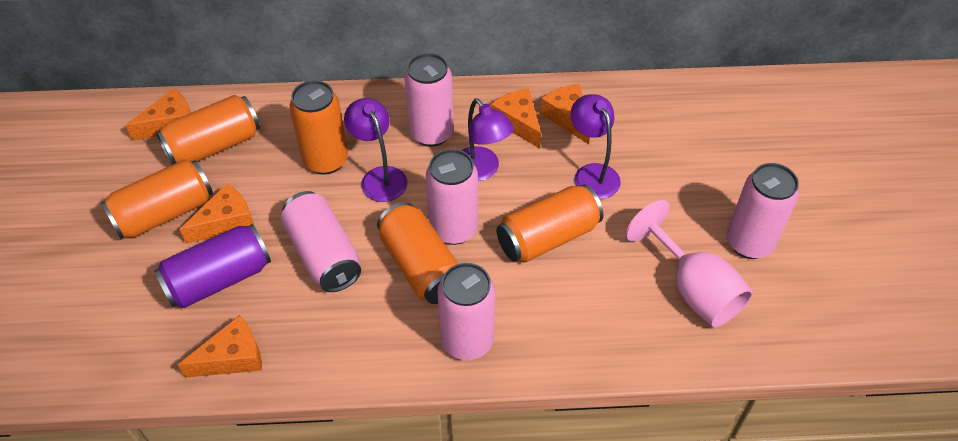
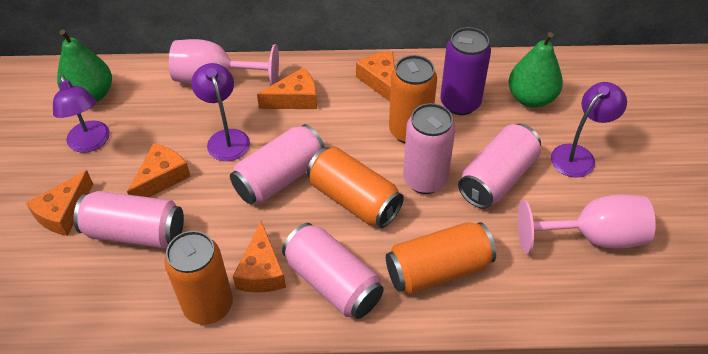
green pear: 0 -> 2
orange can: 5 -> 4
pink goblet: 1 -> 2

